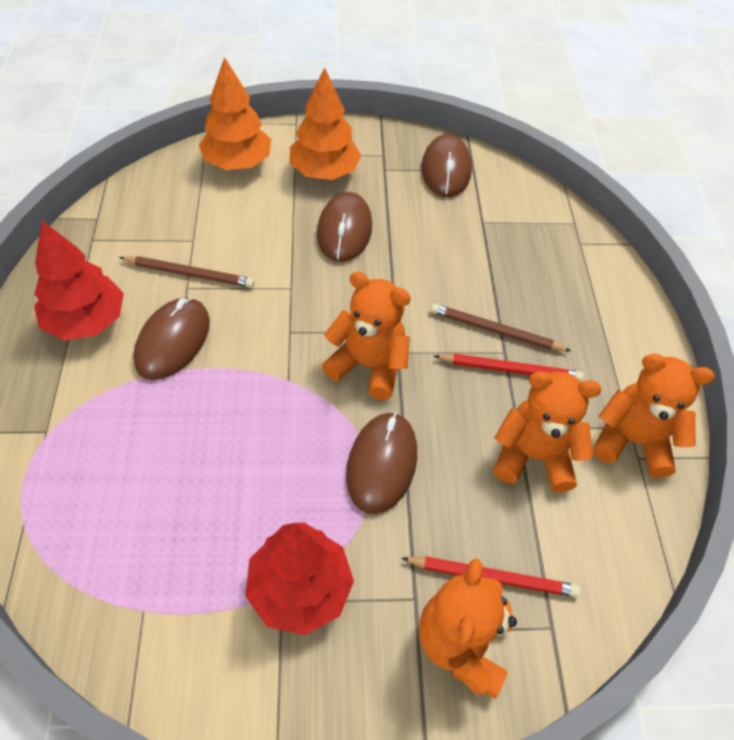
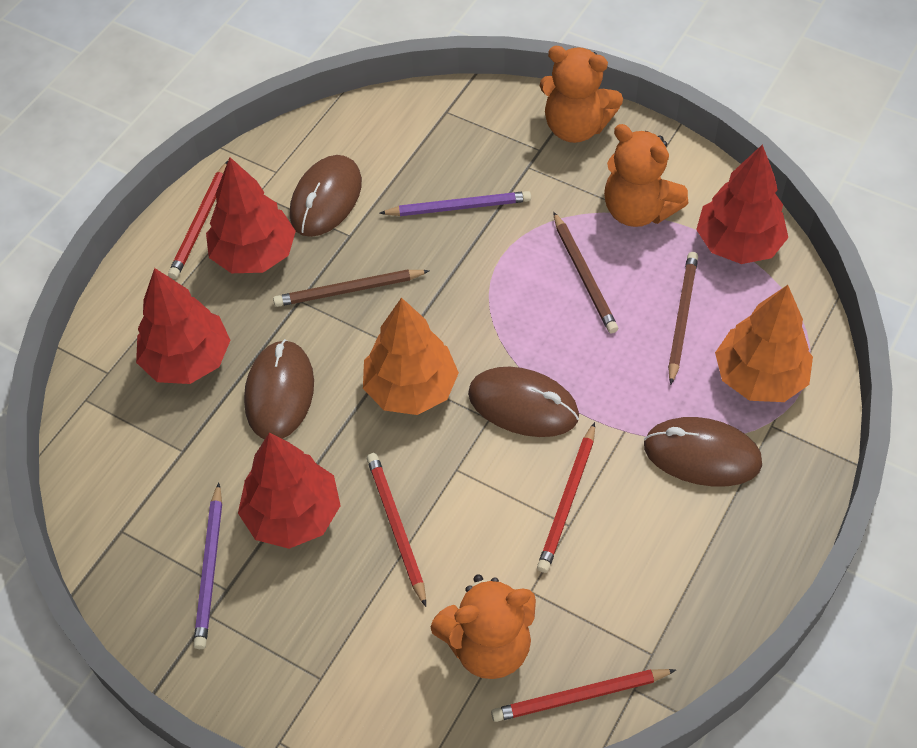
brown pencil: 2 -> 3
orange teddy bear: 4 -> 3
purple pencil: 0 -> 2
red pencil: 2 -> 4
red tree: 2 -> 4

